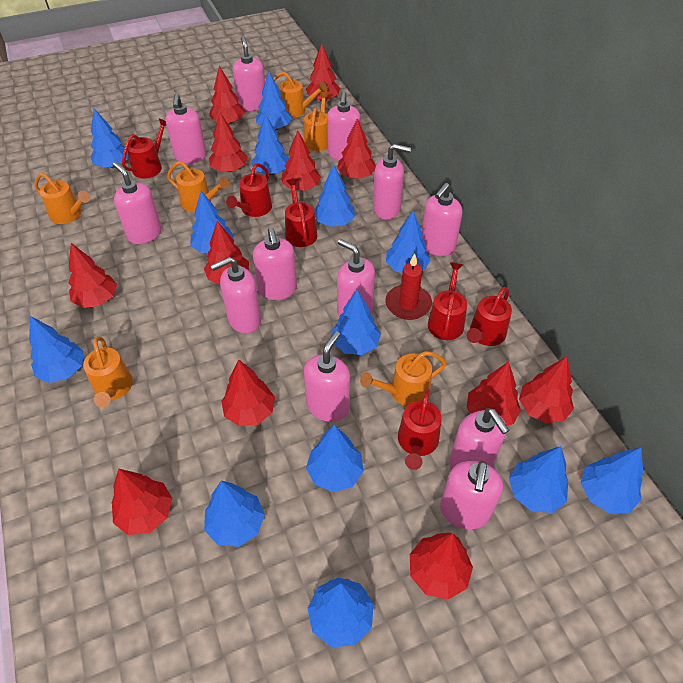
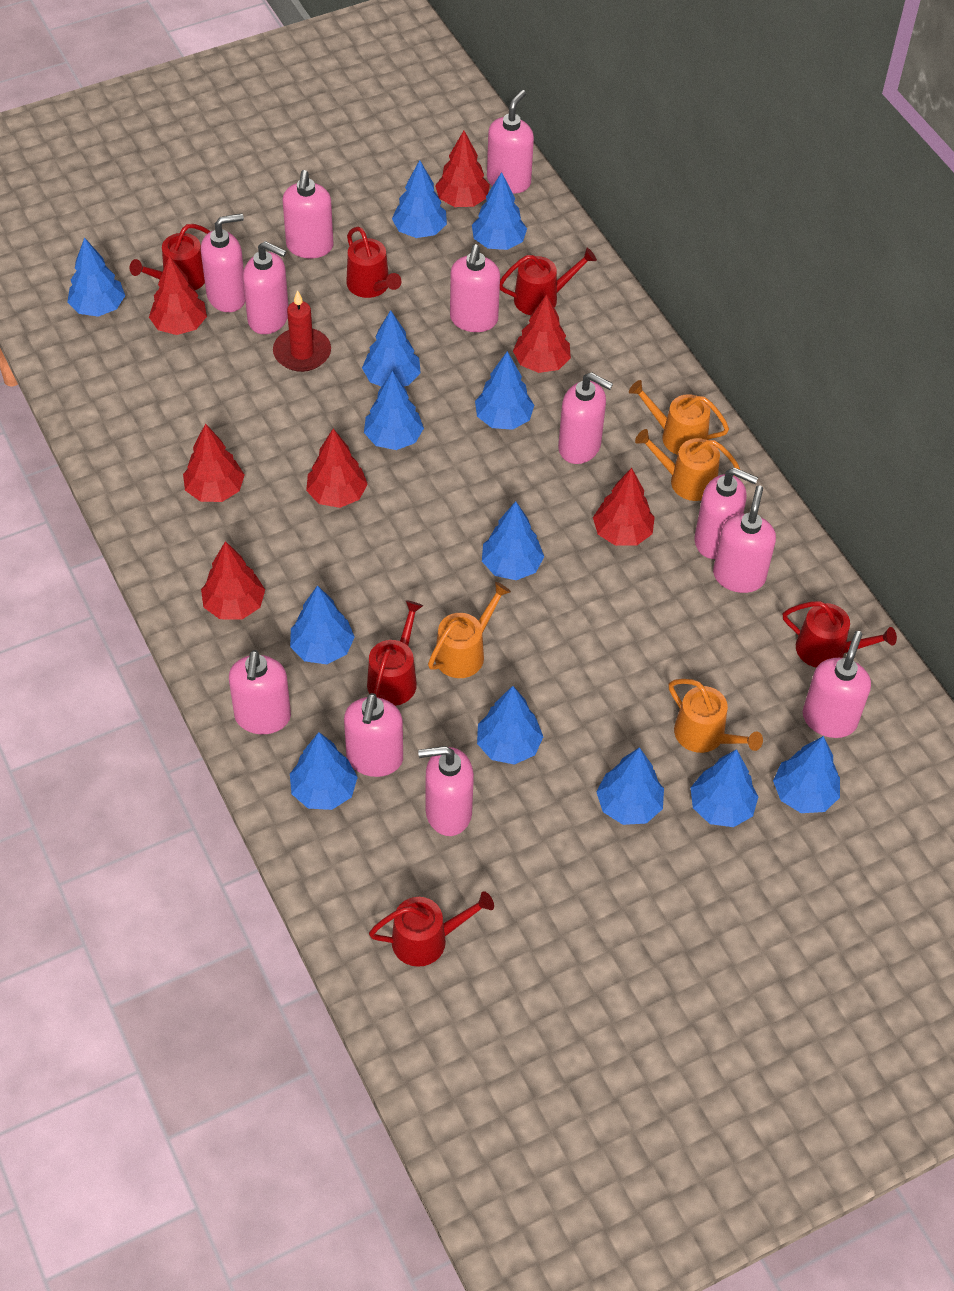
orange watering can: 6 -> 4
red tree: 12 -> 7

